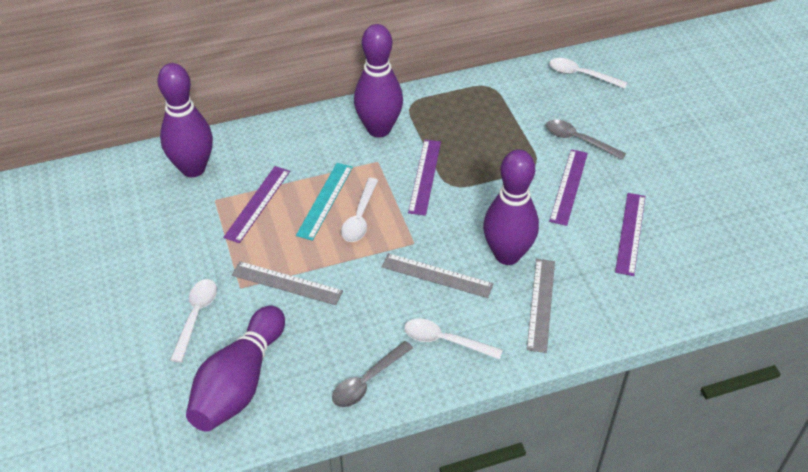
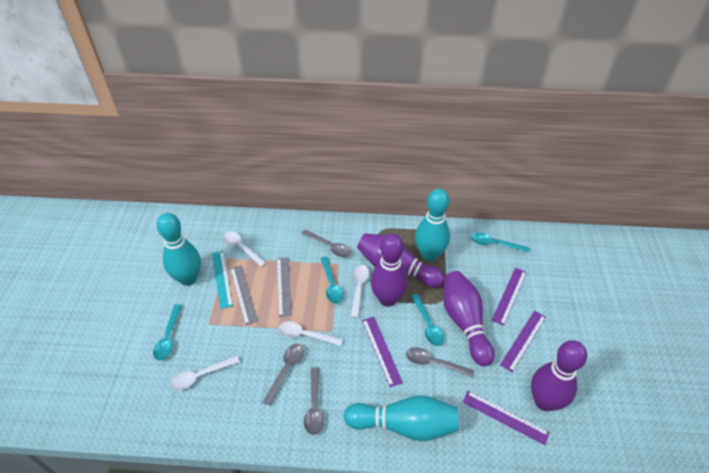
grey ruler: 3 -> 2
grey spoon: 2 -> 4
turquoise bowling pin: 0 -> 3
turquoise spoon: 0 -> 4

